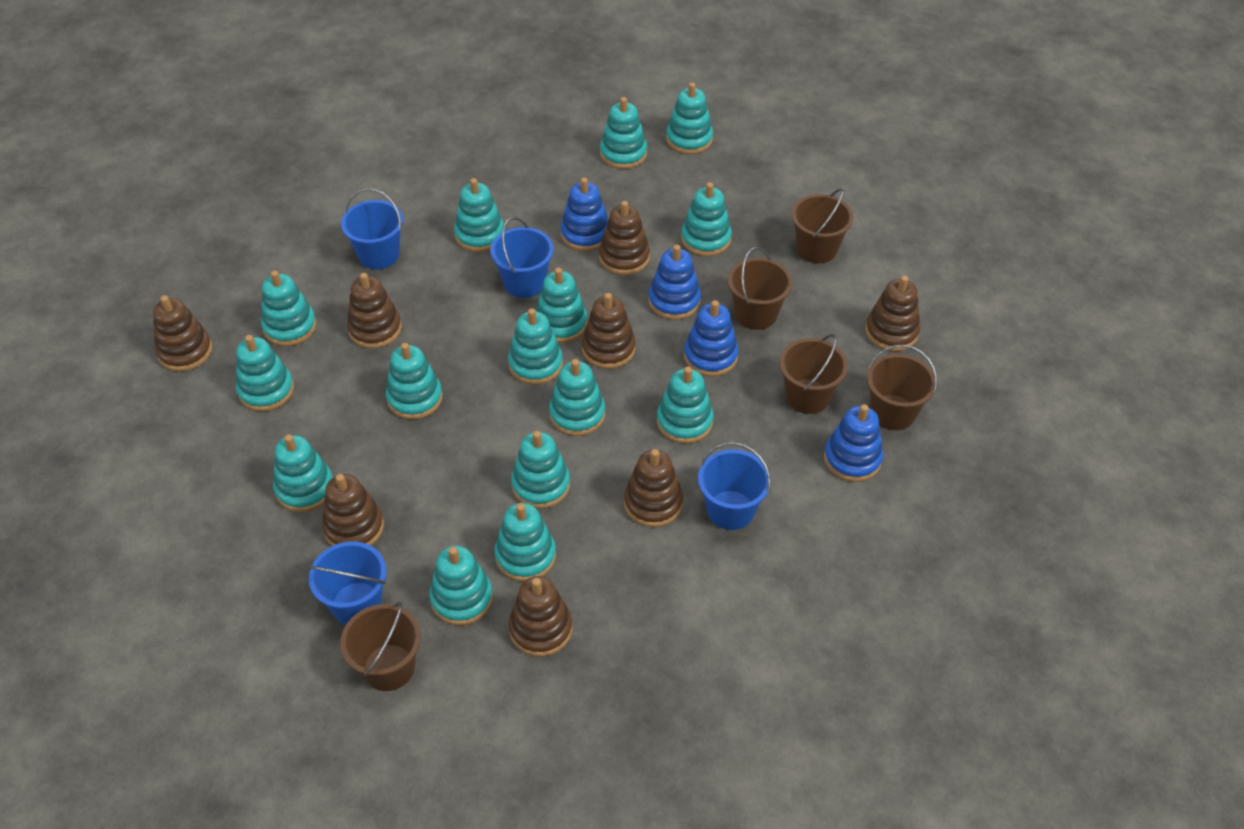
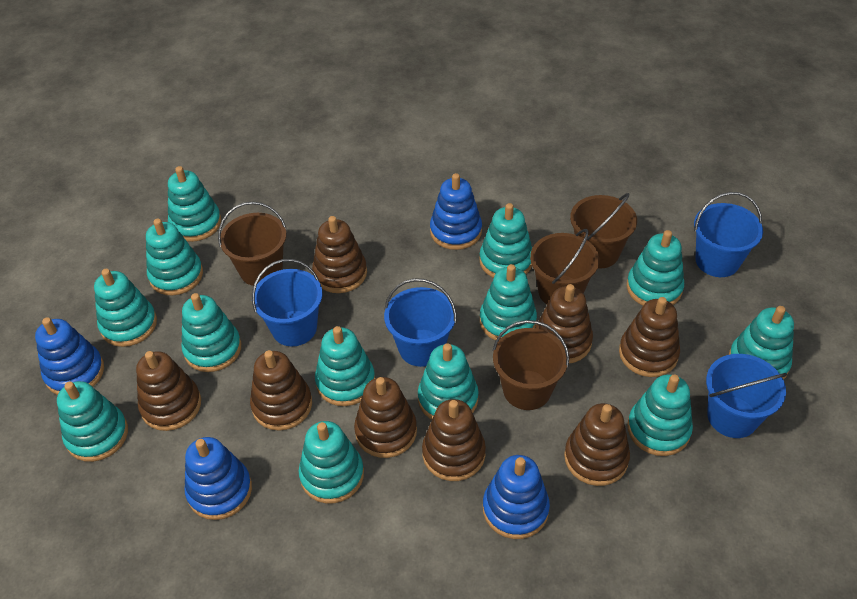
brown bucket: 5 -> 4
turquoise stacking toy: 15 -> 13

